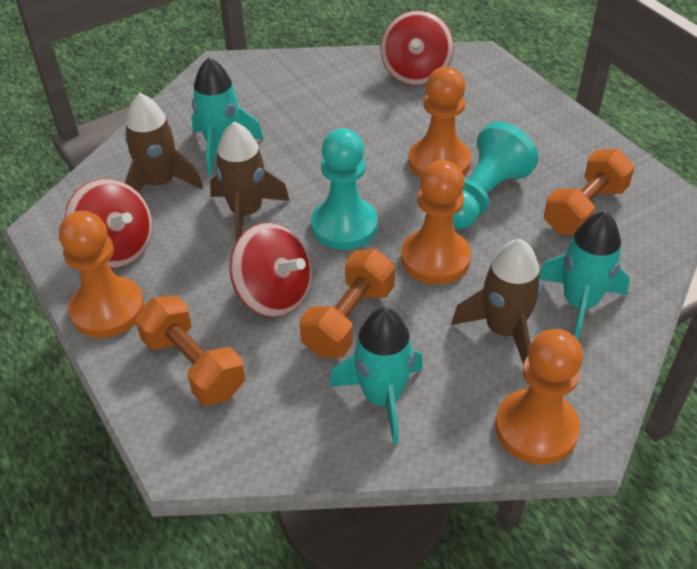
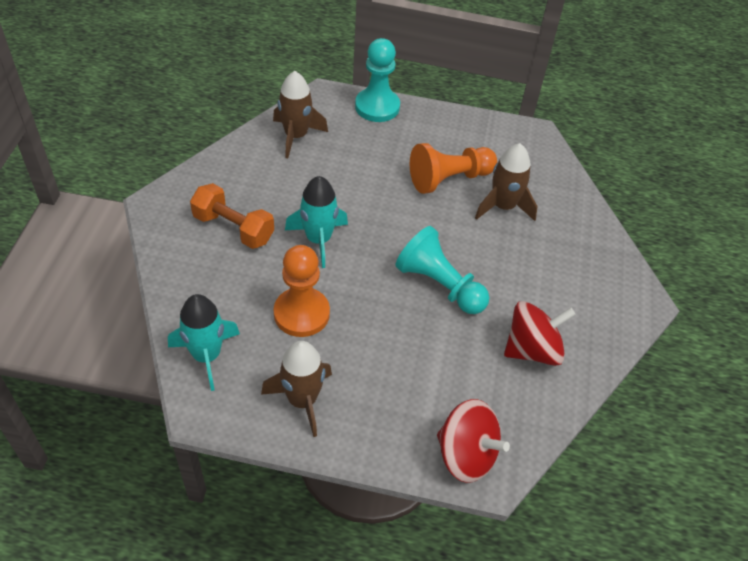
orange dumbbell: 3 -> 1
orange pawn: 4 -> 2
red spinning top: 3 -> 2
turquoise rocket: 3 -> 2

